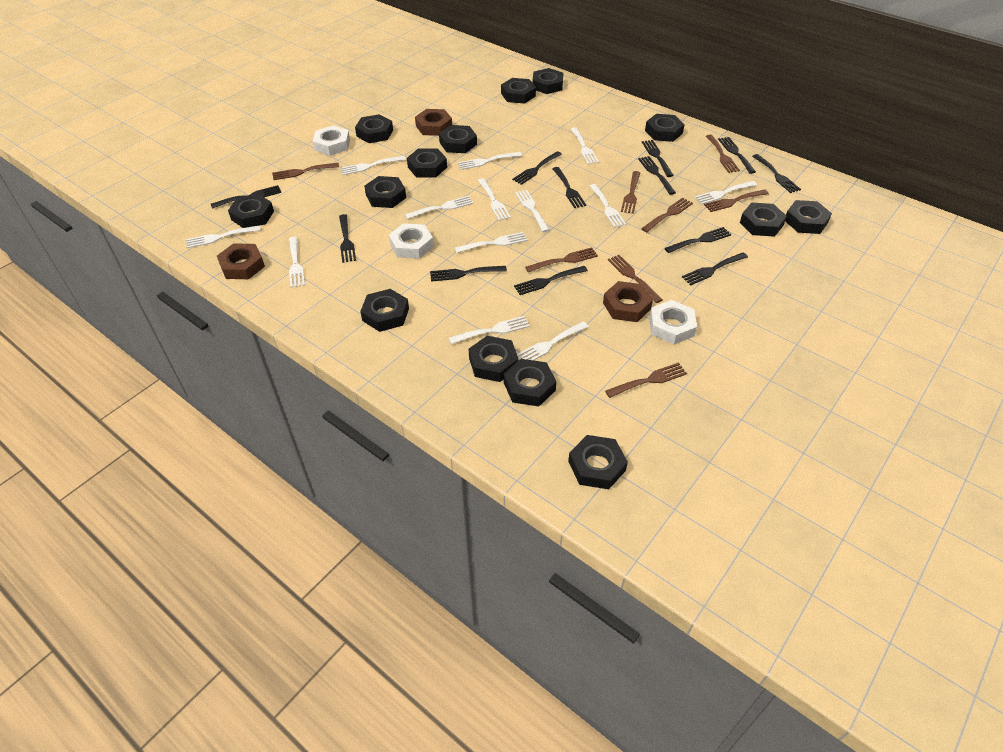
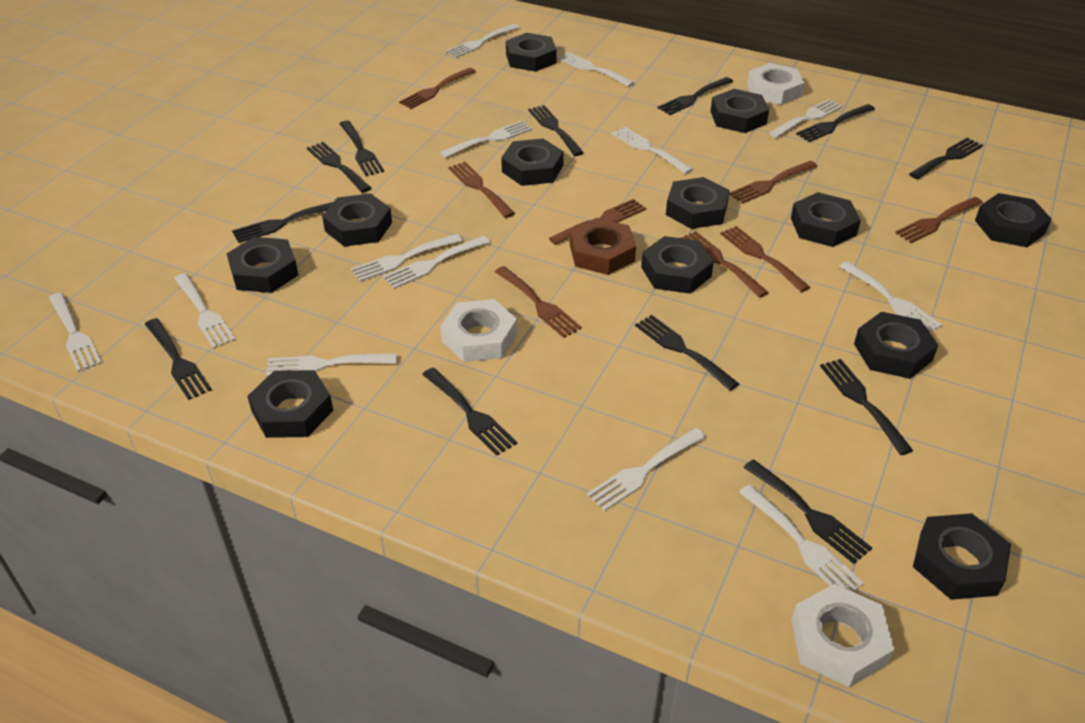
black nut: 14 -> 12
brown nut: 3 -> 1

